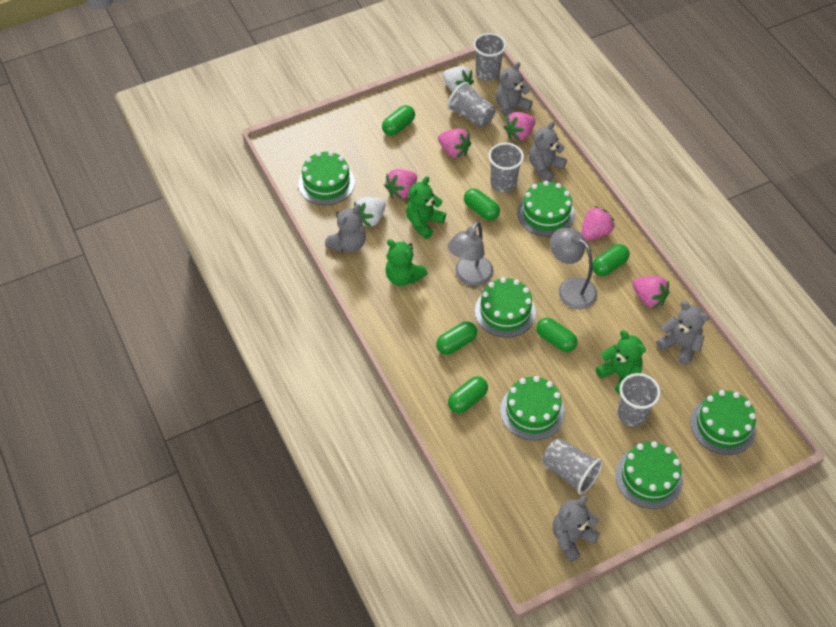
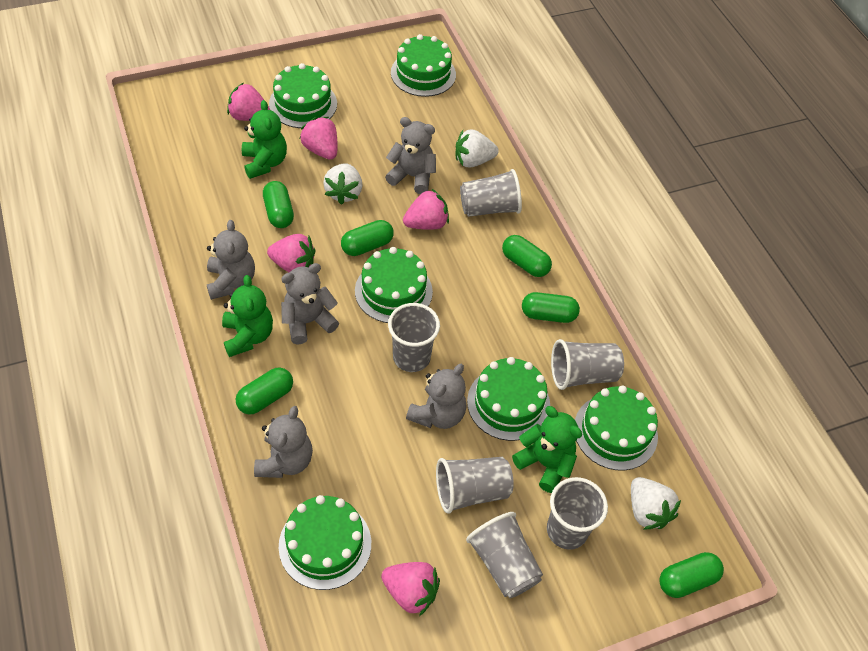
grey cup: 5 -> 6
grey lamp: 2 -> 0
white strawberry: 2 -> 3

